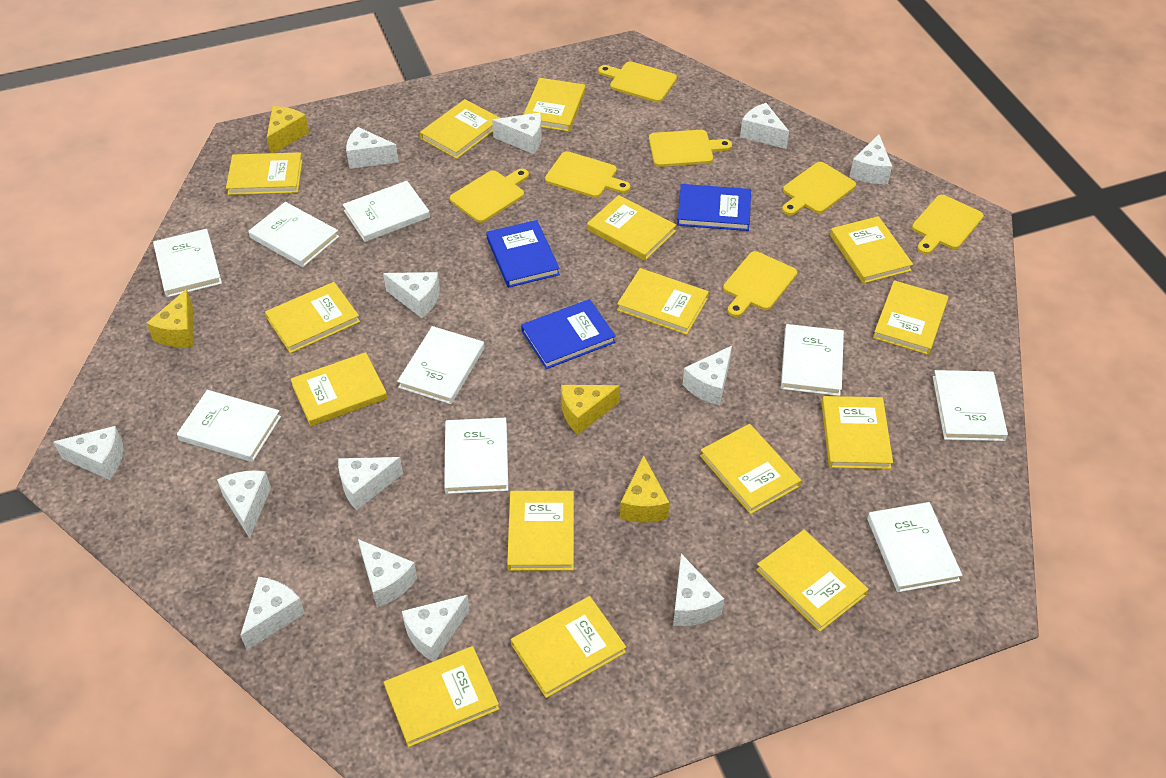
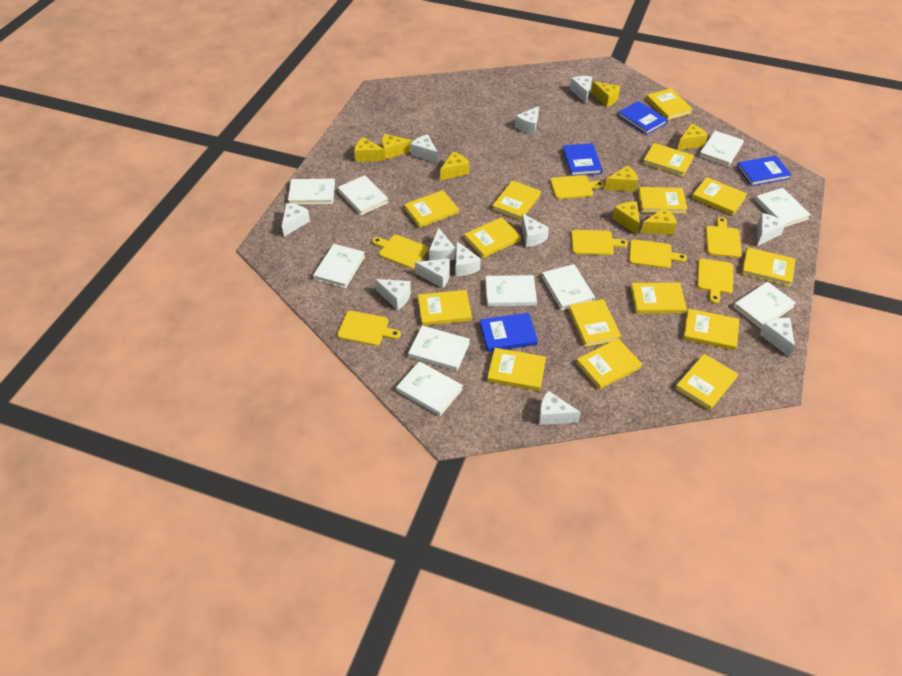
blue book: 3 -> 4
white book: 9 -> 10
white cheese: 13 -> 12
yellow cheese: 4 -> 8

